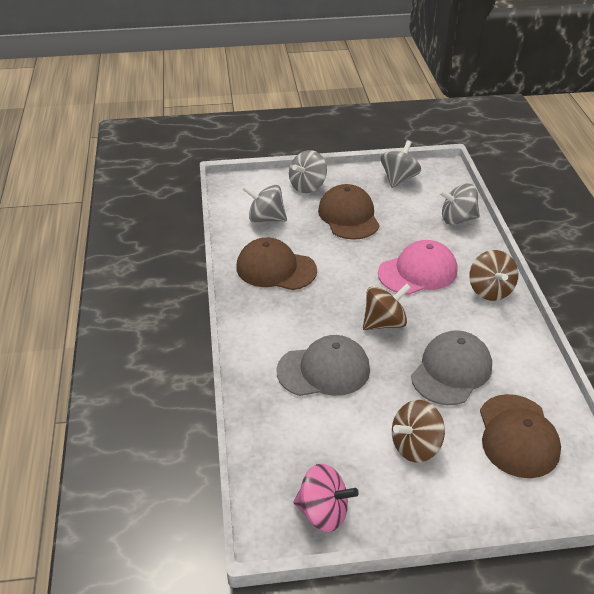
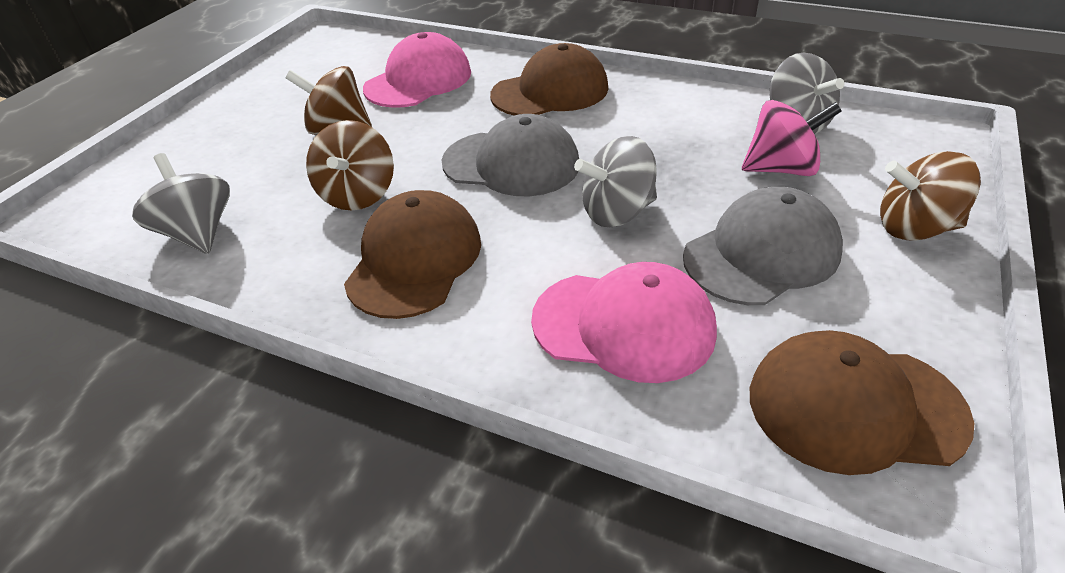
grey spinning top: 4 -> 3
pink cap: 1 -> 2

